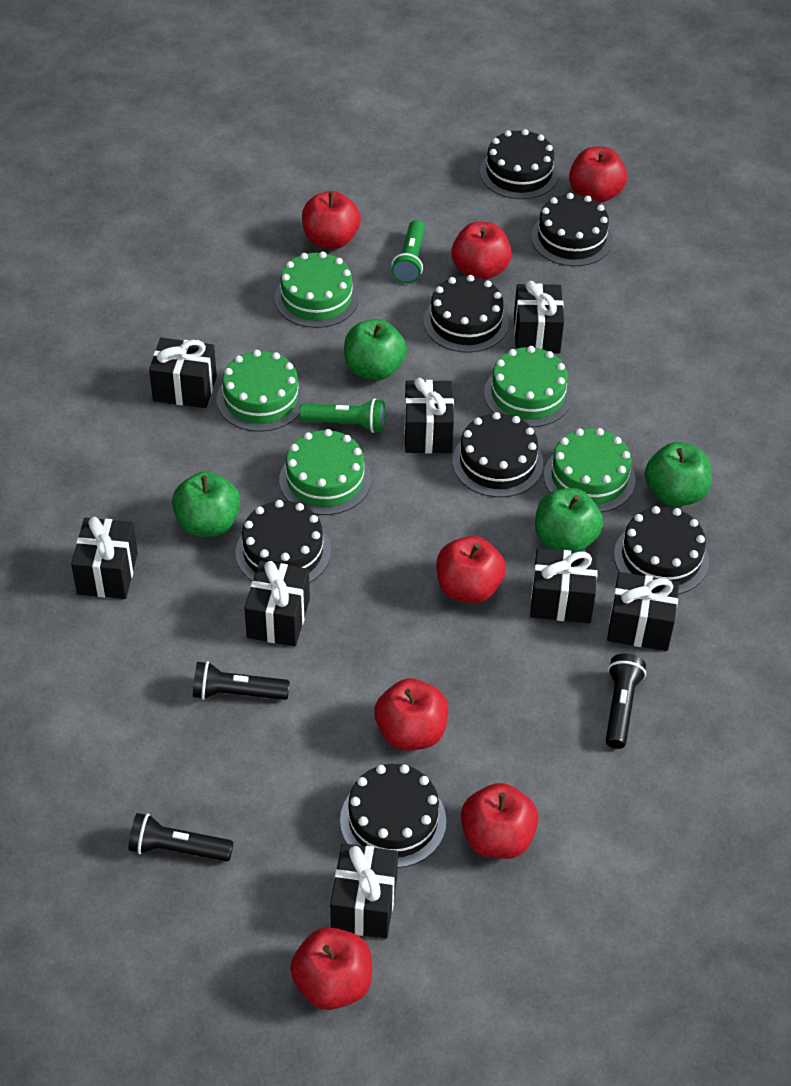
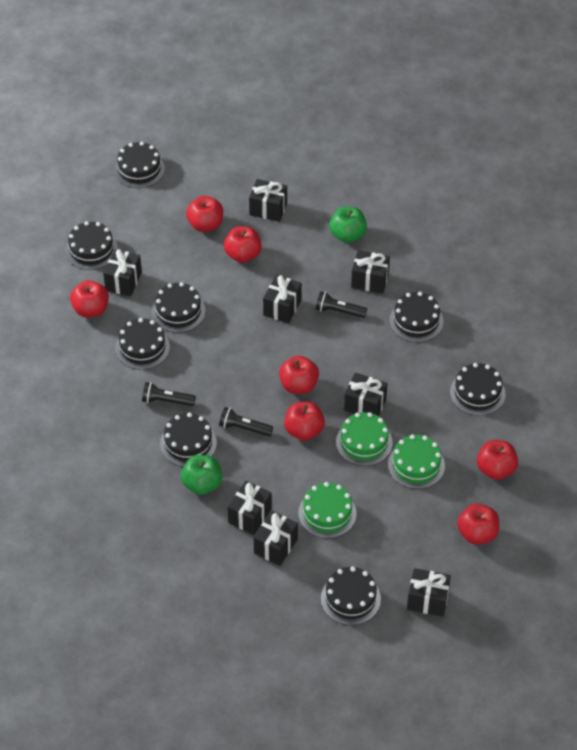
black cake: 7 -> 8
green apple: 4 -> 2
green cake: 5 -> 3
green flashlight: 2 -> 0

